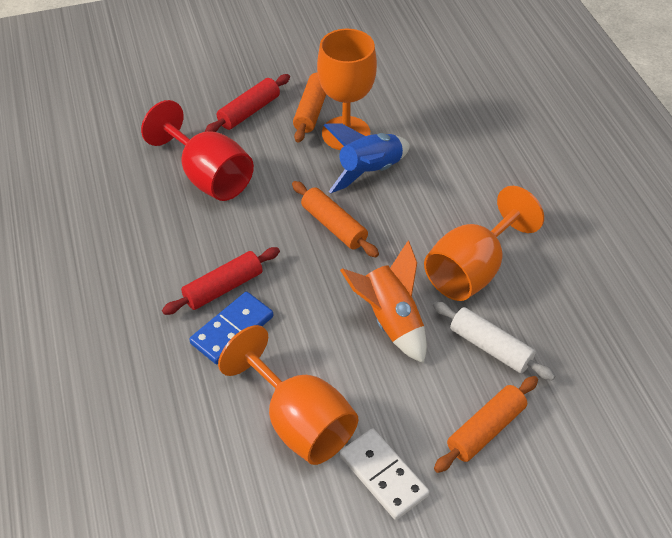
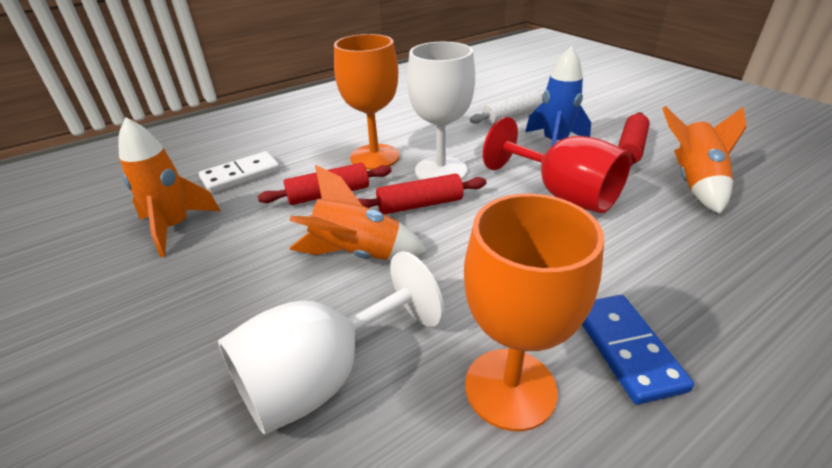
orange goblet: 3 -> 2
orange rocket: 1 -> 3
orange rolling pin: 3 -> 0
red rolling pin: 2 -> 3
white goblet: 0 -> 2

